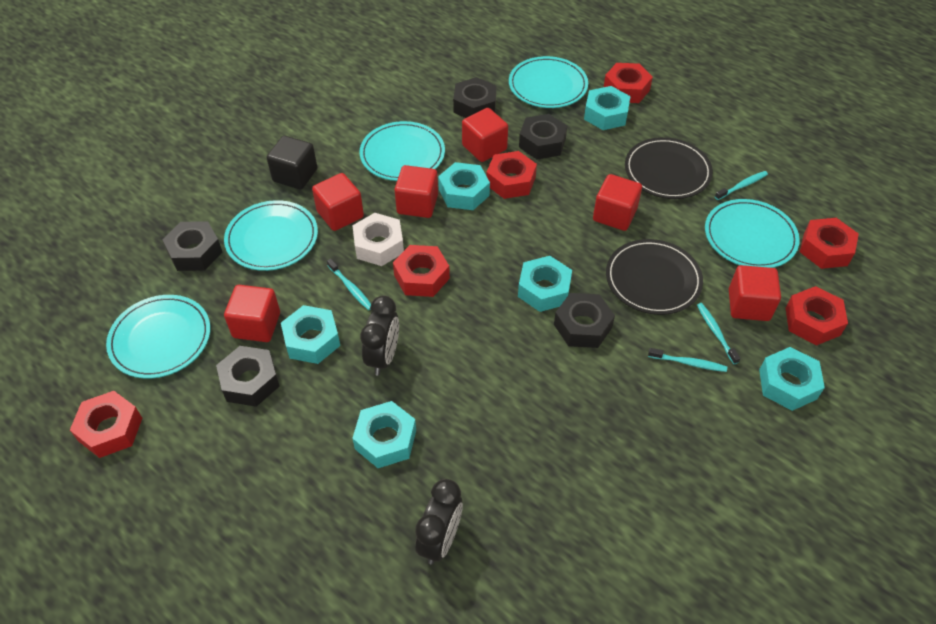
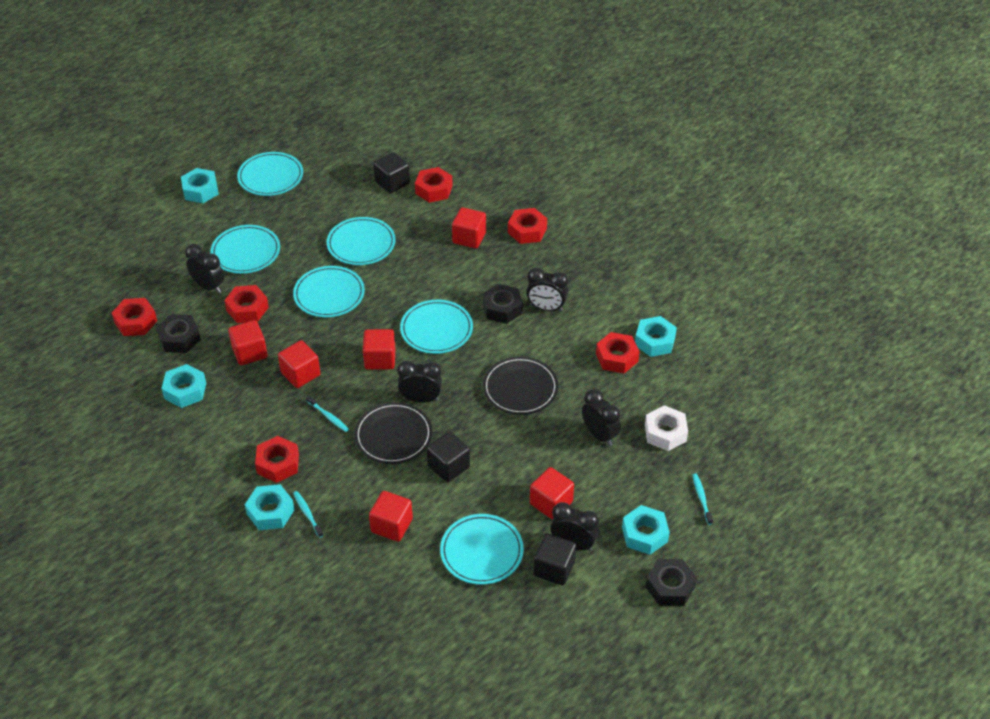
black clock: 2 -> 5
black cube: 1 -> 3
black nut: 5 -> 3
turquoise nut: 6 -> 5
turquoise plate: 5 -> 6
turquoise toothbrush: 4 -> 3

